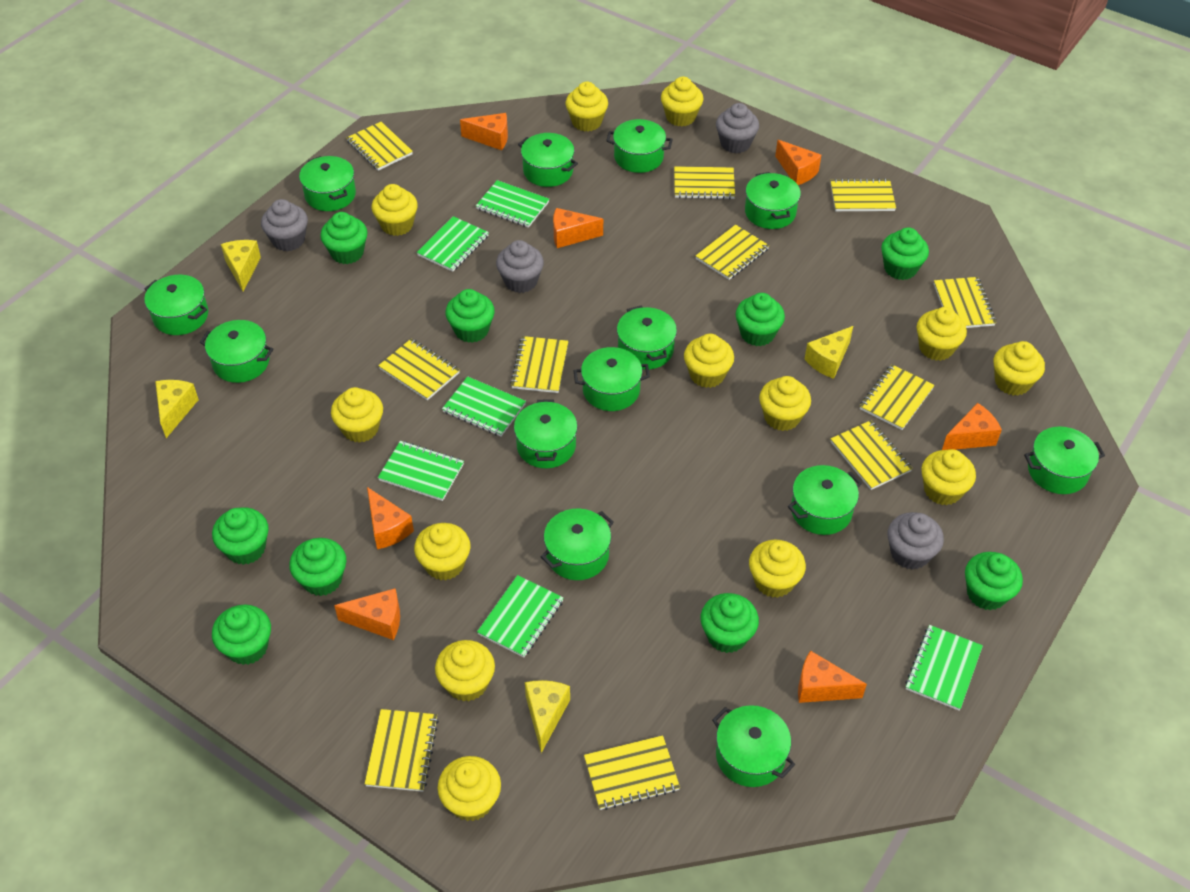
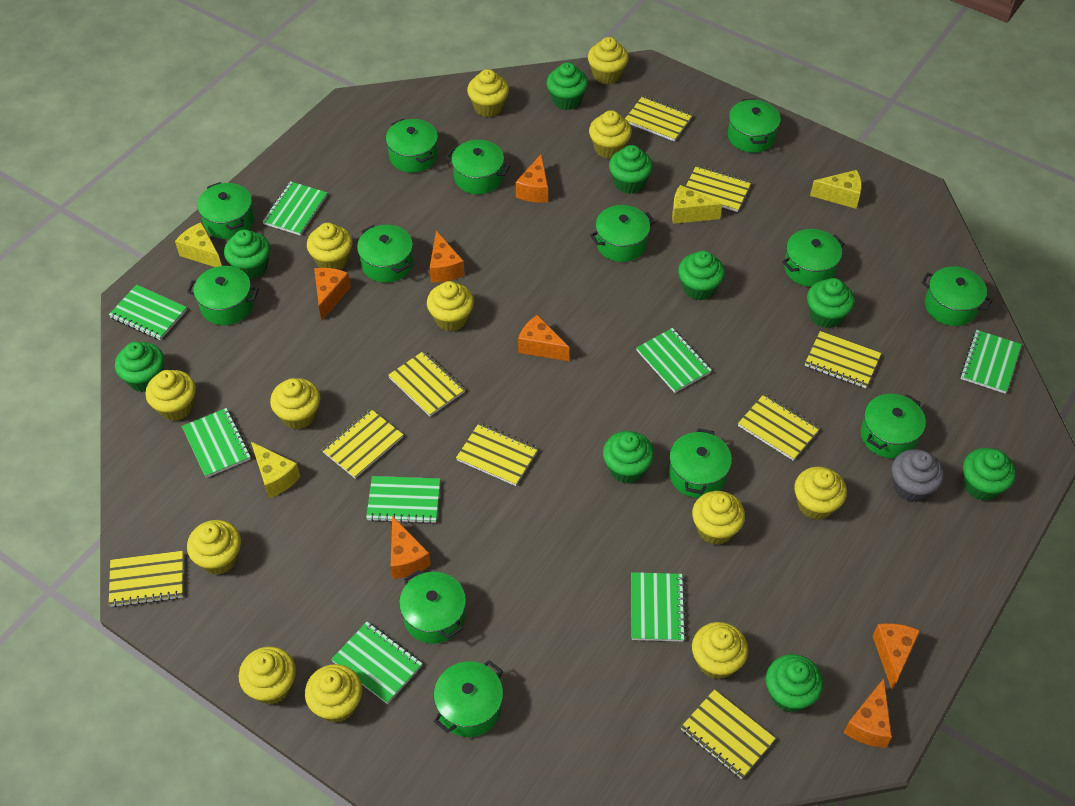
green notebook: 6 -> 8
grey cupcake: 4 -> 1
yellow notebook: 11 -> 9

